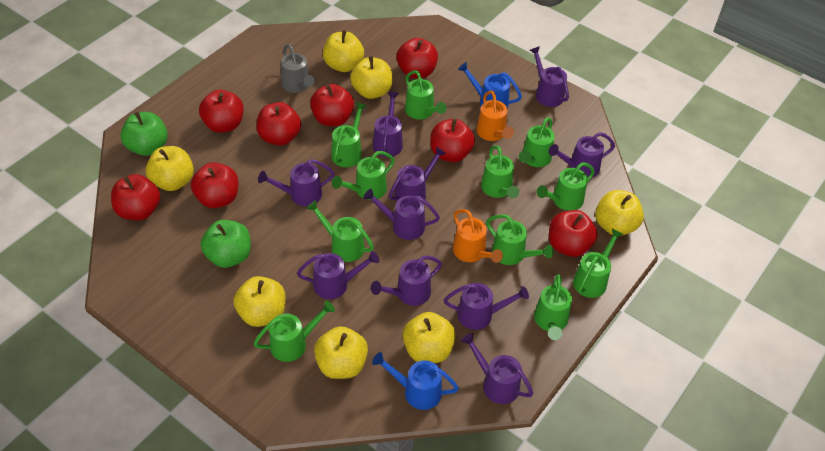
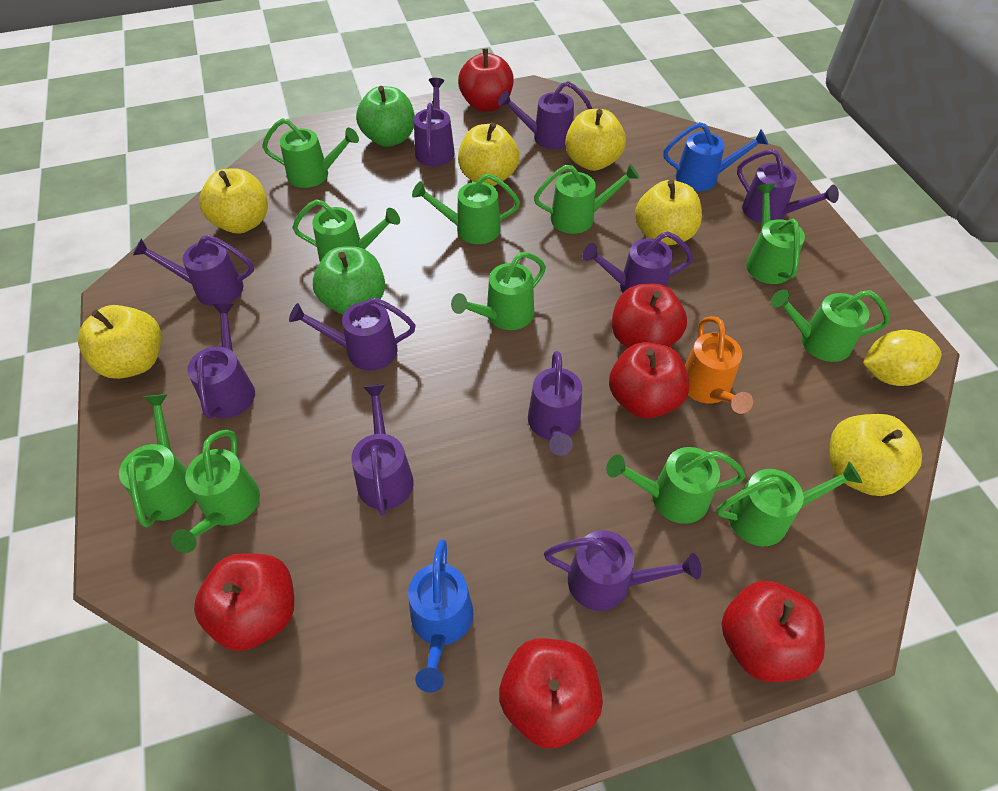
grey watering can: 1 -> 0
orange watering can: 2 -> 1
red apple: 8 -> 6
yellow apple: 7 -> 6
yellow lemon: 0 -> 1

